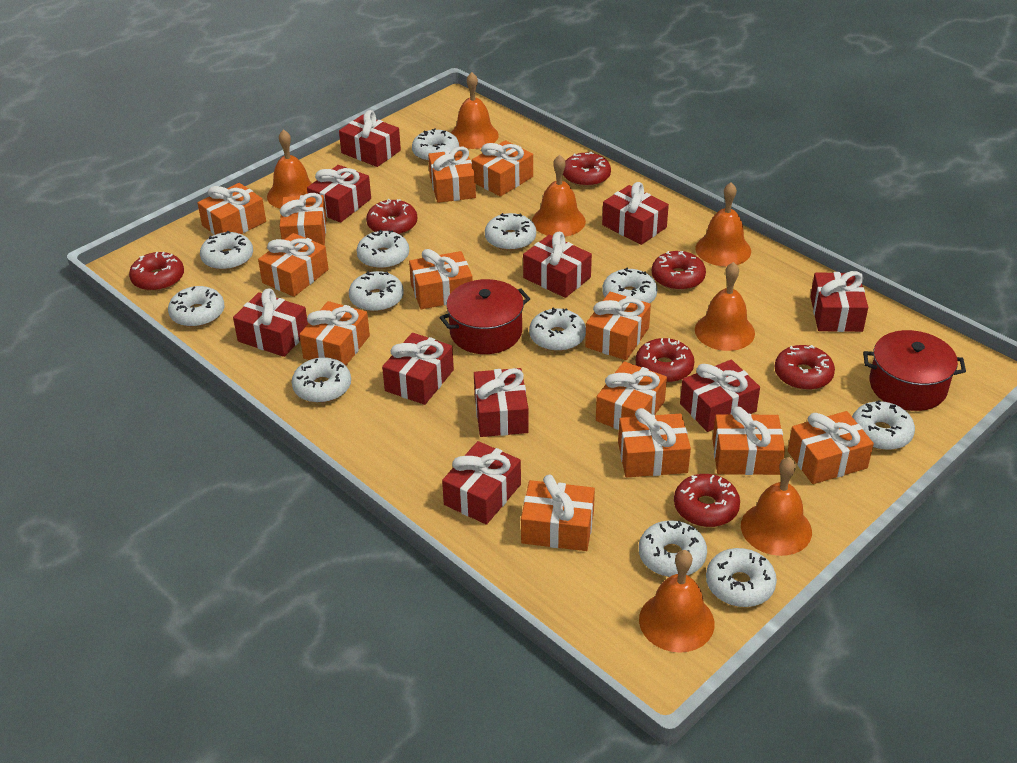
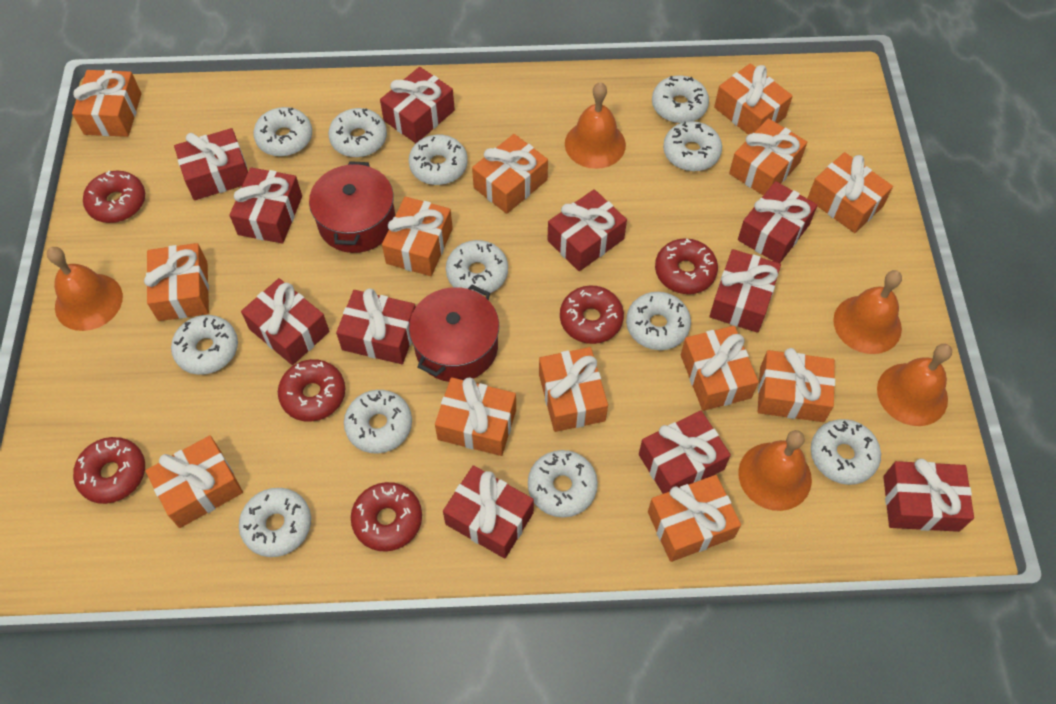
orange bell: 7 -> 5
red donut: 7 -> 6
red gift: 10 -> 11

